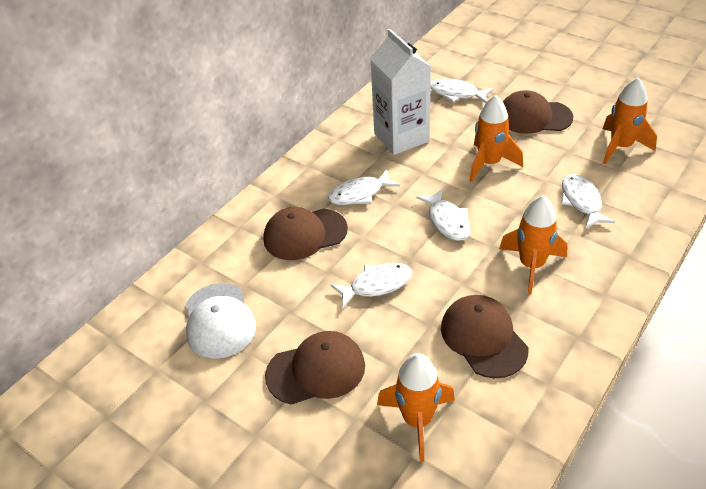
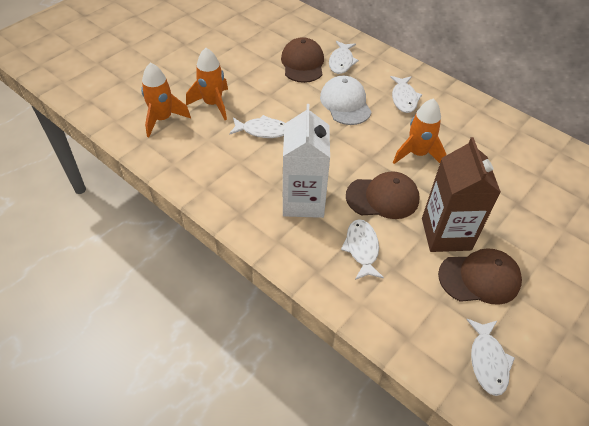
brown cap: 4 -> 3
brown carton: 0 -> 1
orange rocket: 4 -> 3

